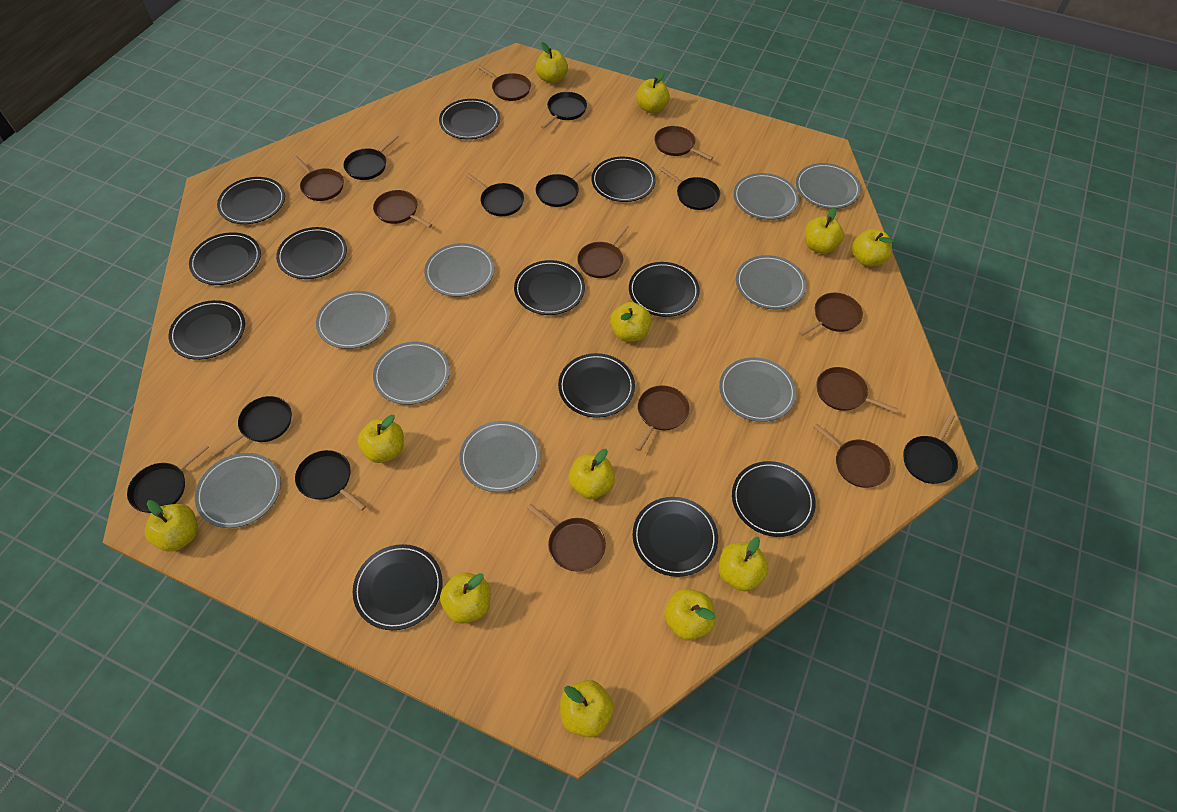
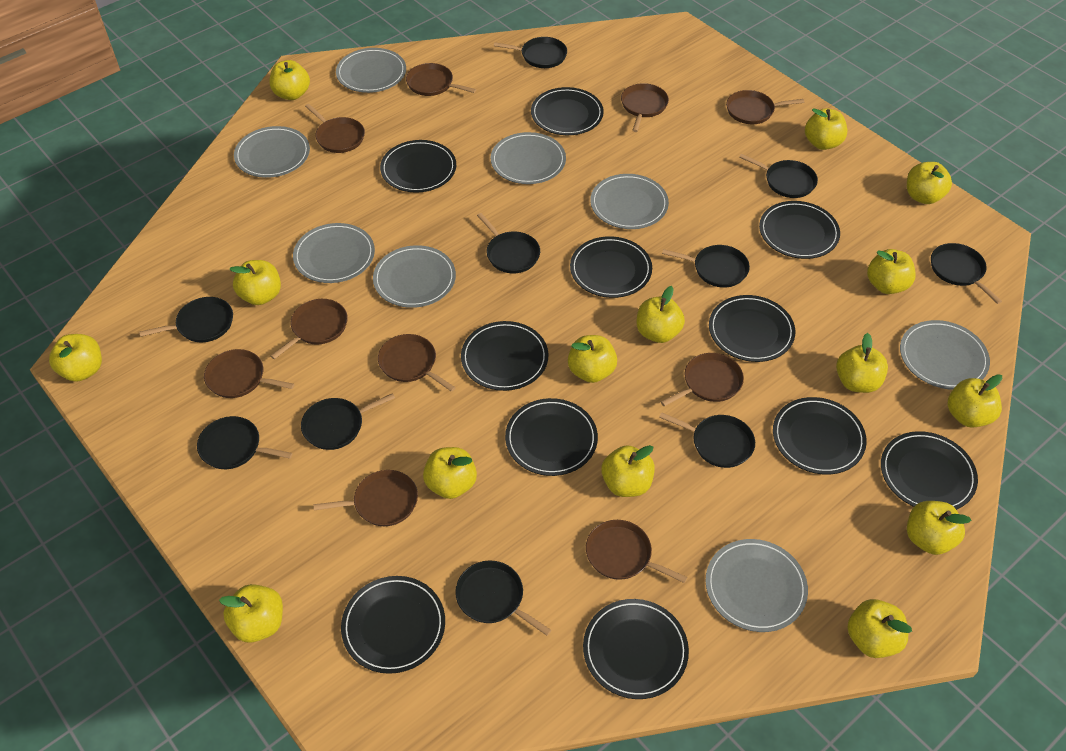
black pan: 9 -> 10
black plate: 12 -> 11
grey plate: 9 -> 8
yellow apple: 12 -> 15

